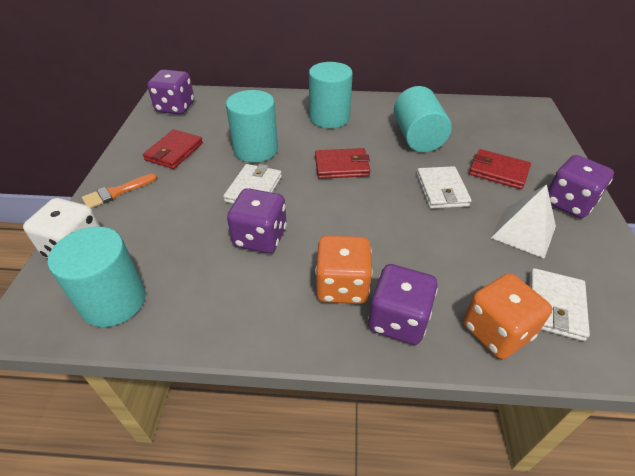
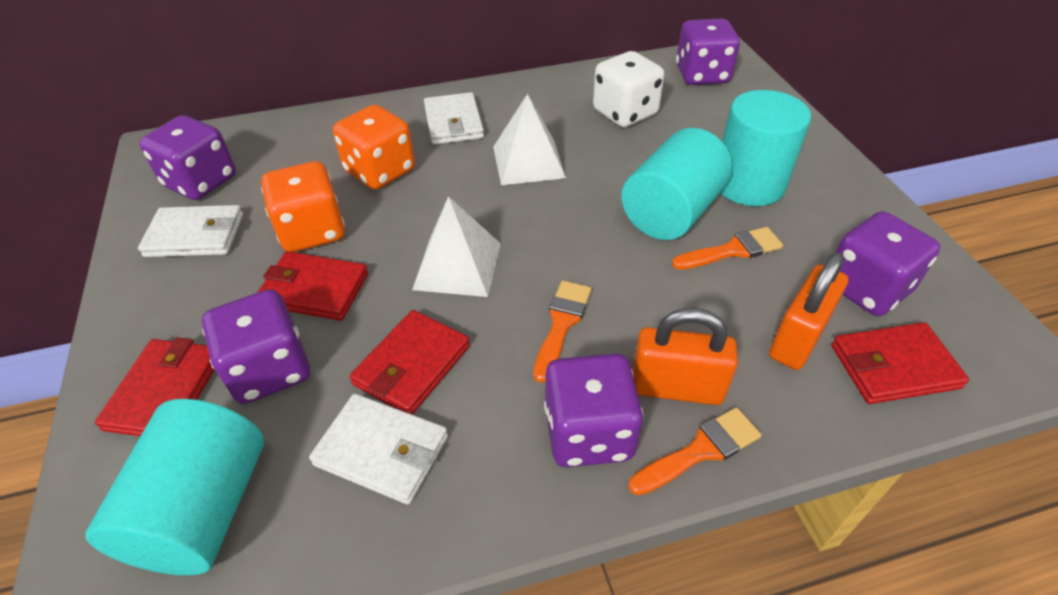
orange brush: 1 -> 3
orange padlock: 0 -> 2
purple dice: 4 -> 5
red wallet: 3 -> 4
turquoise cylinder: 4 -> 3
white pyramid: 1 -> 2

